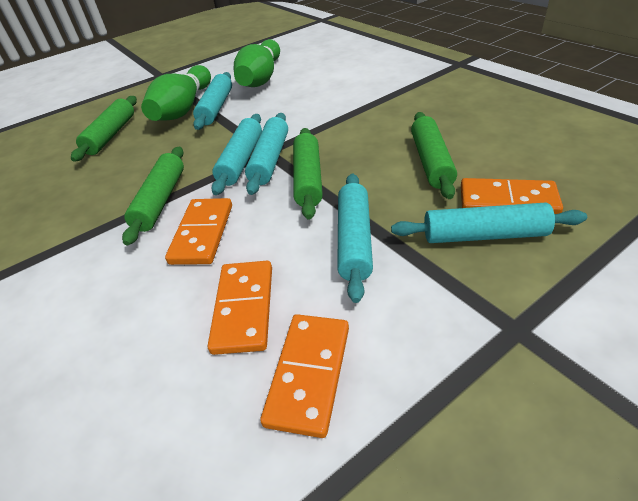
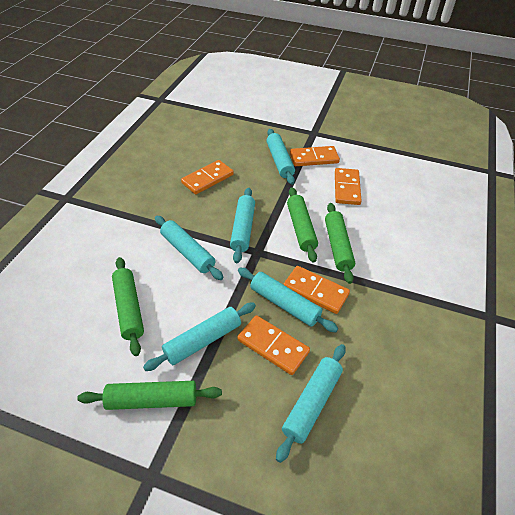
green bowling pin: 2 -> 0
orange domino: 4 -> 5
turquoise rolling pin: 5 -> 6

